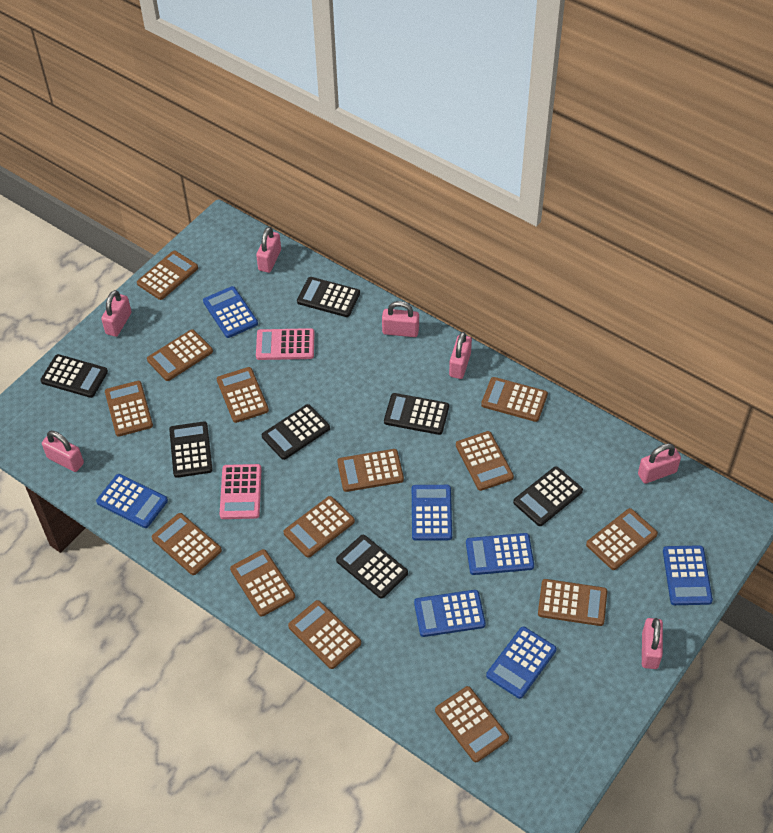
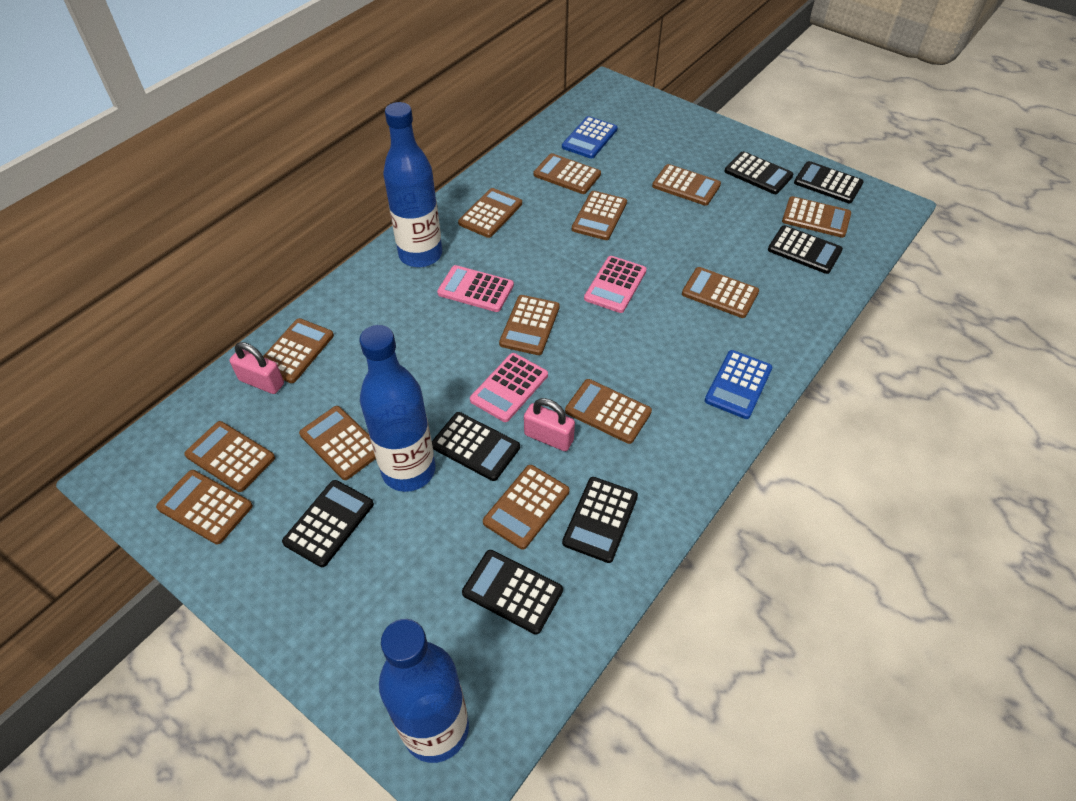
blue bottle: 0 -> 3
blue calculator: 7 -> 2
brown calculator: 14 -> 13
pink calculator: 2 -> 3
pink padlock: 7 -> 2

